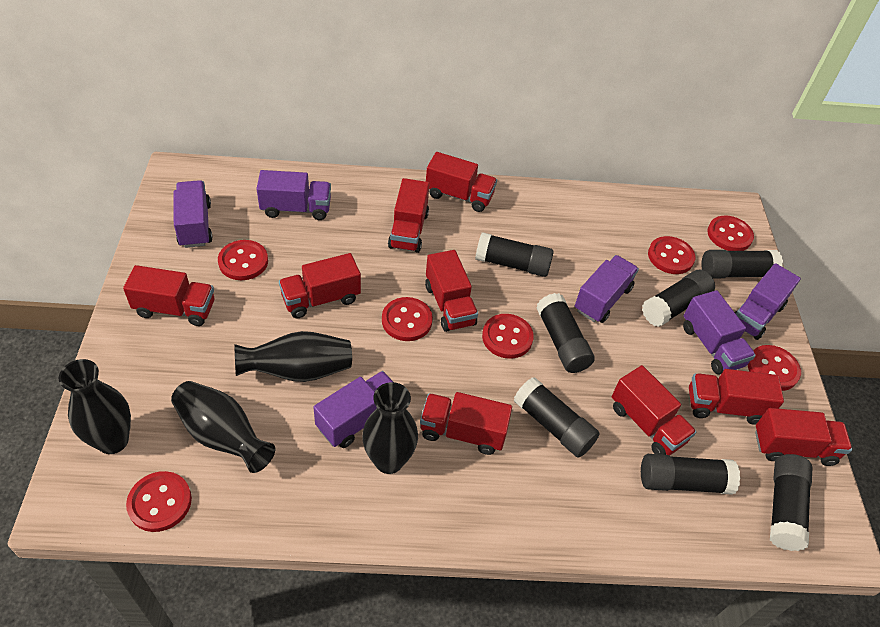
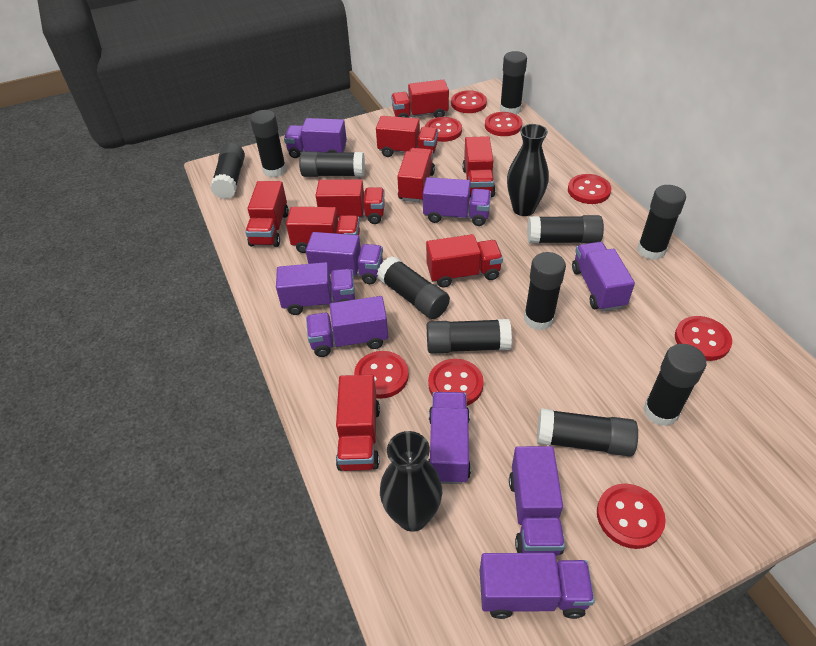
black glue stick: 7 -> 11
black vase: 4 -> 2
purple truck: 6 -> 9
red button: 7 -> 8

